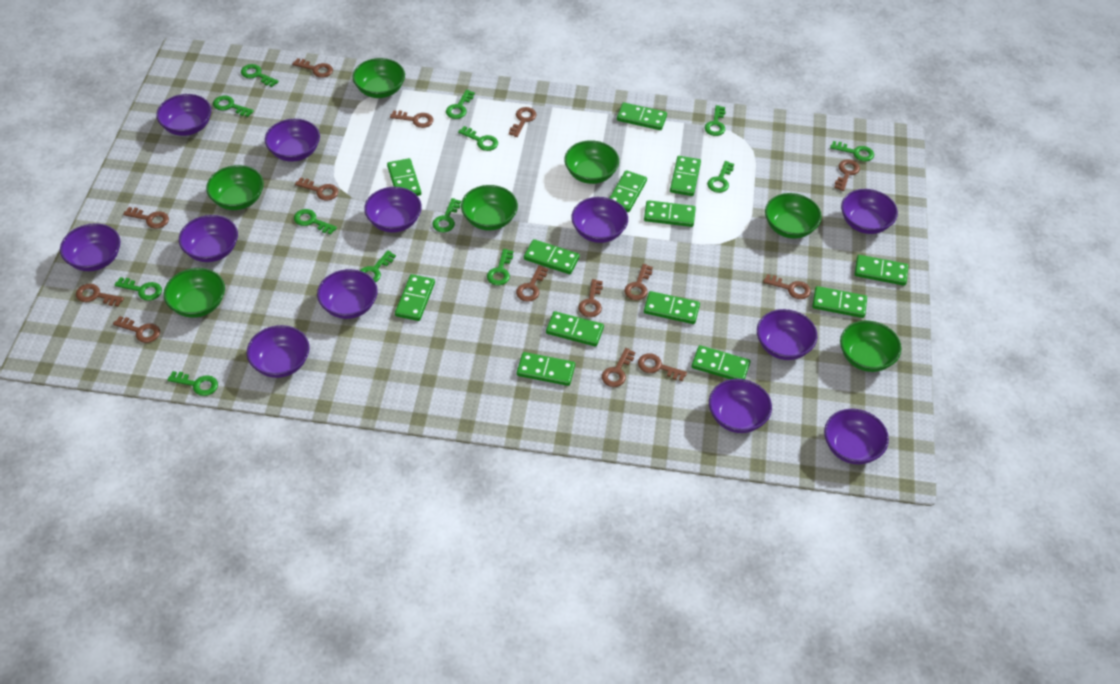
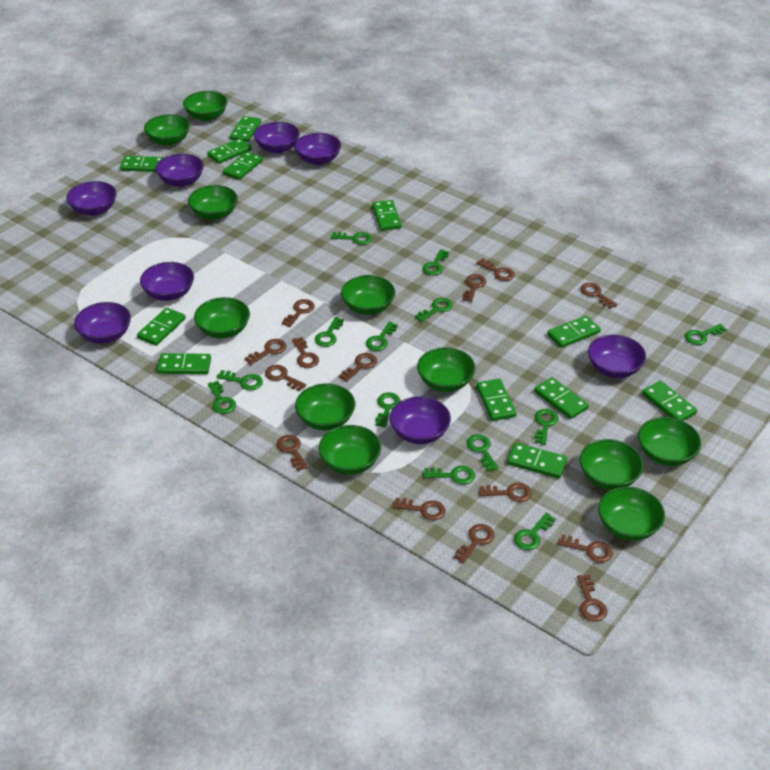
green bowl: 7 -> 11
green domino: 13 -> 12
purple bowl: 12 -> 8

